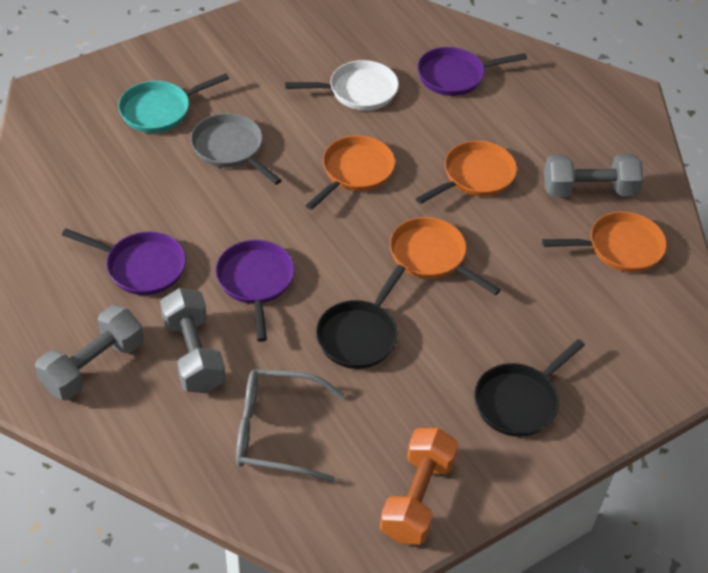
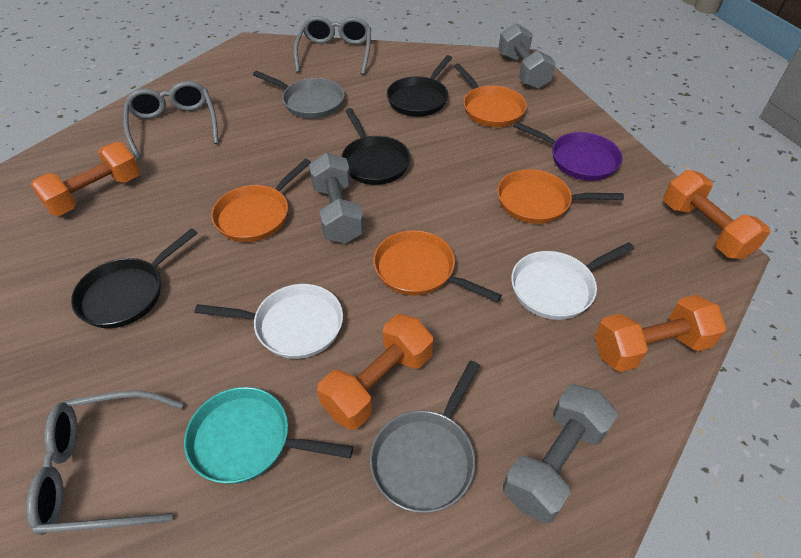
black pan: 2 -> 3
grey glasses: 1 -> 3
grey pan: 1 -> 2
orange dumbbell: 1 -> 4
purple pan: 3 -> 1
white pan: 1 -> 2

